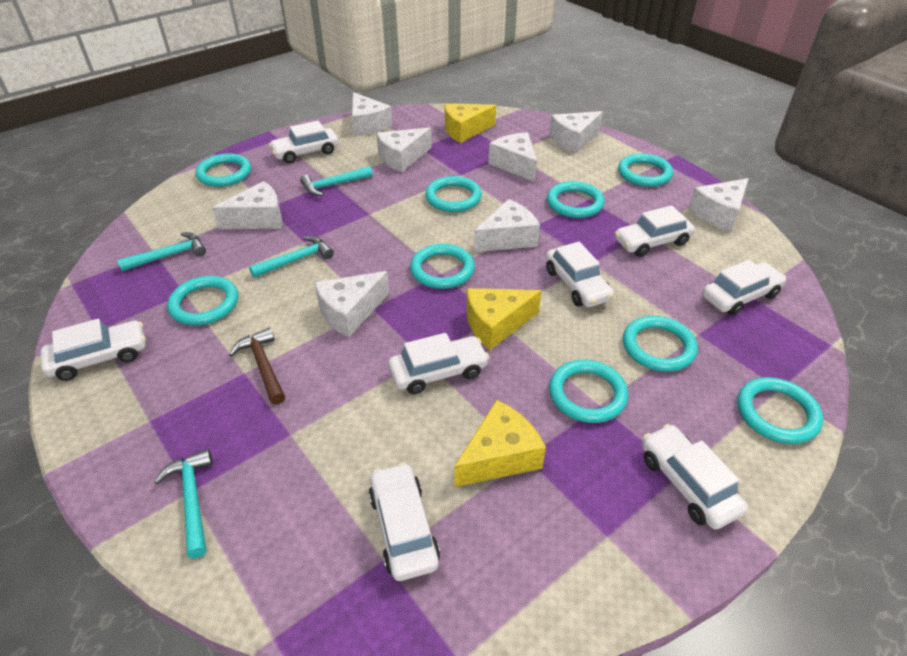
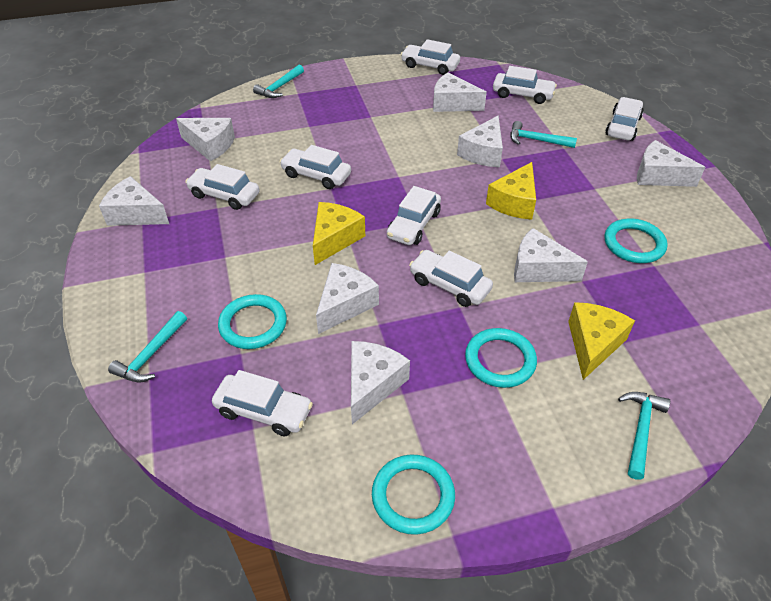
brown hammer: 1 -> 0
turquoise ring: 9 -> 4

